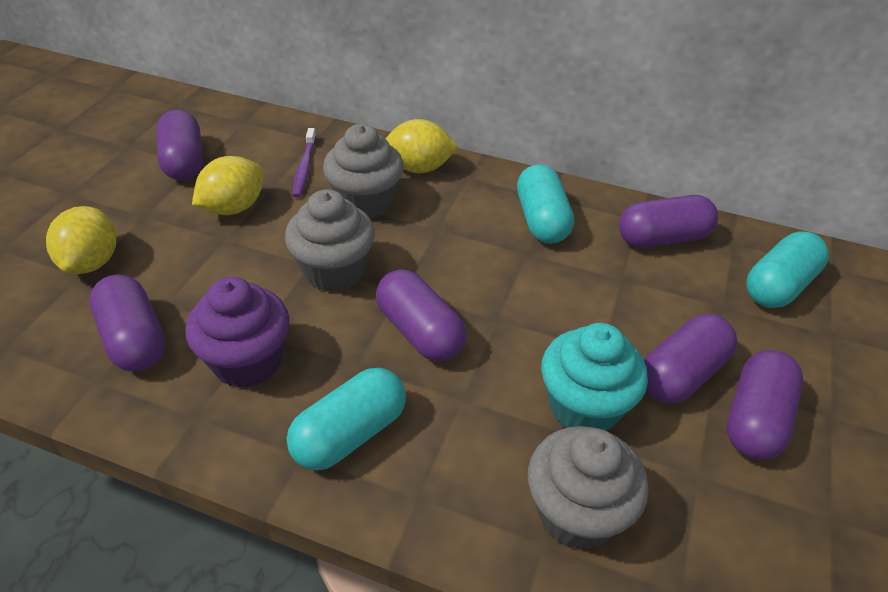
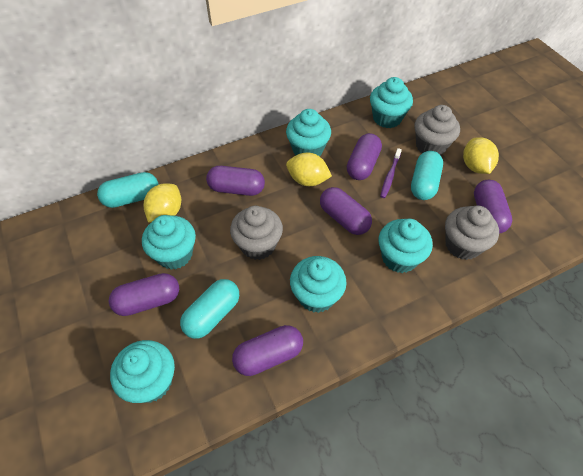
purple cupcake: 1 -> 0
turquoise cupcake: 1 -> 6

